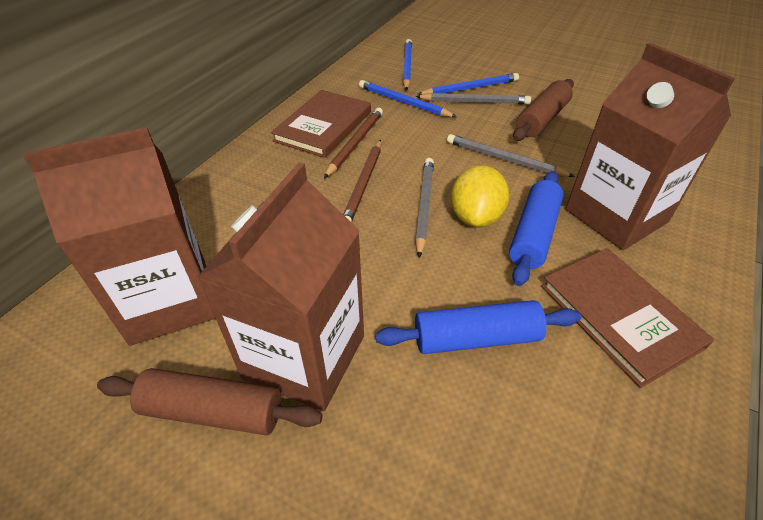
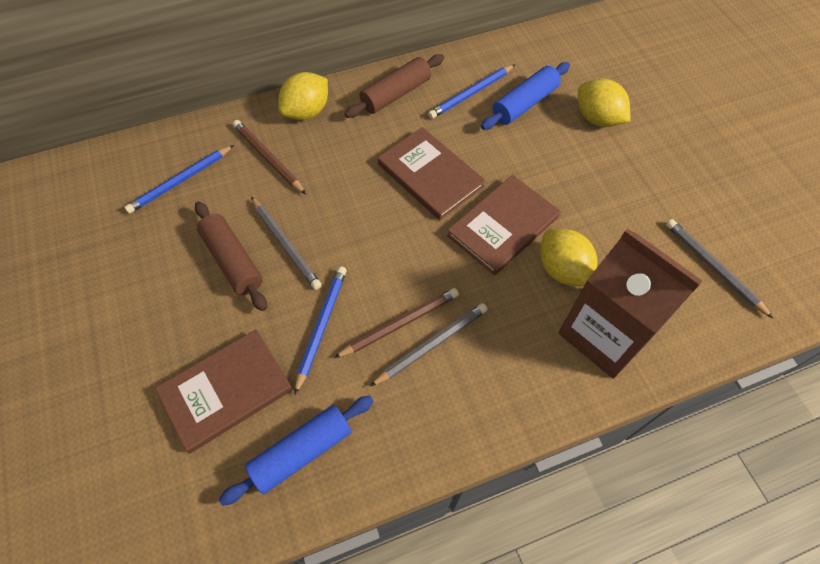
brown book: 2 -> 3
brown carton: 3 -> 1
yellow lemon: 1 -> 3

